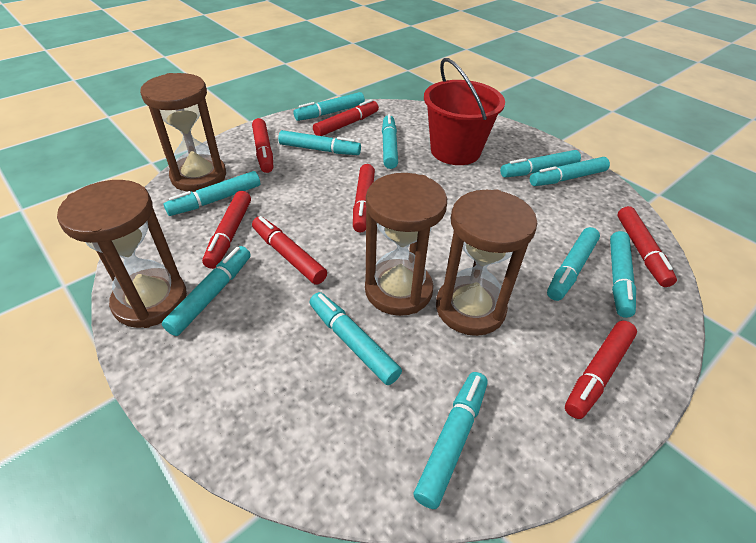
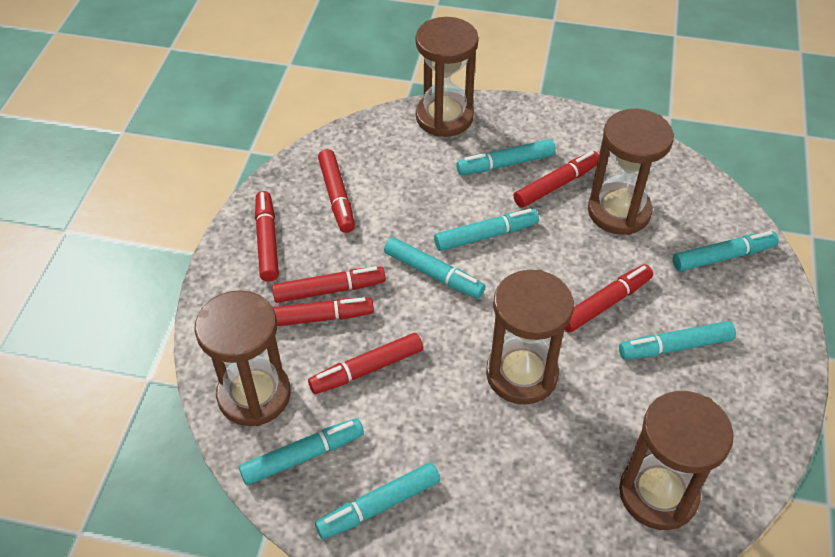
brown hourglass: 4 -> 5
red bucket: 1 -> 0
turquoise marker: 11 -> 7

